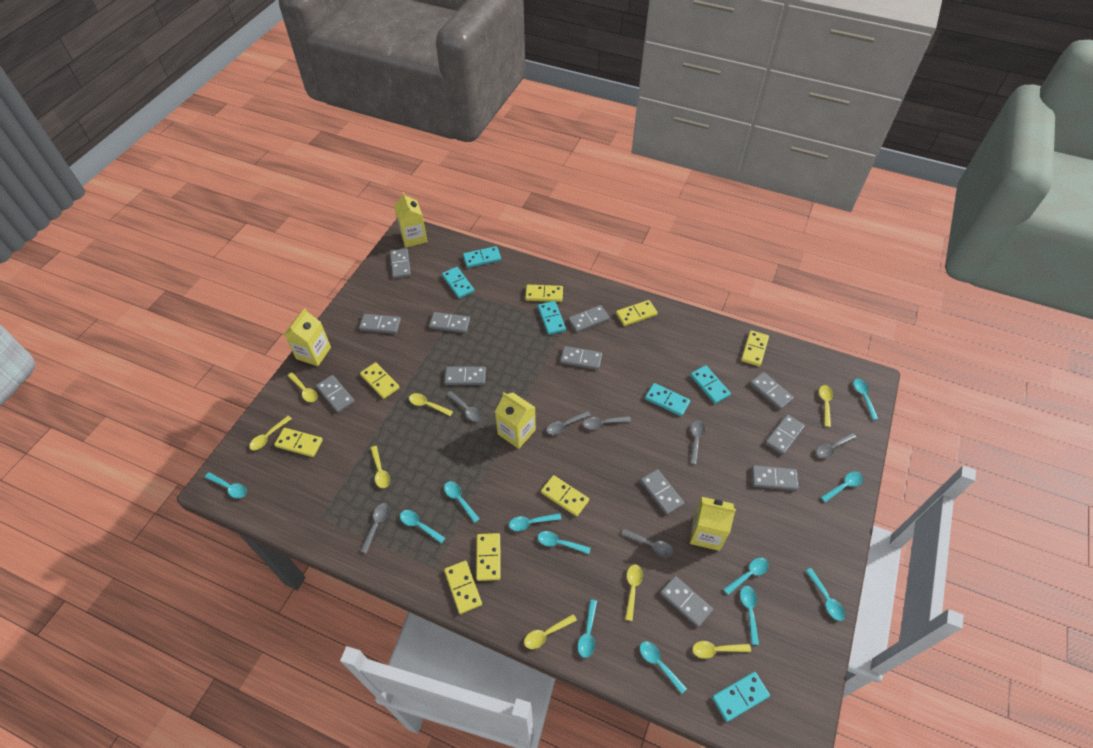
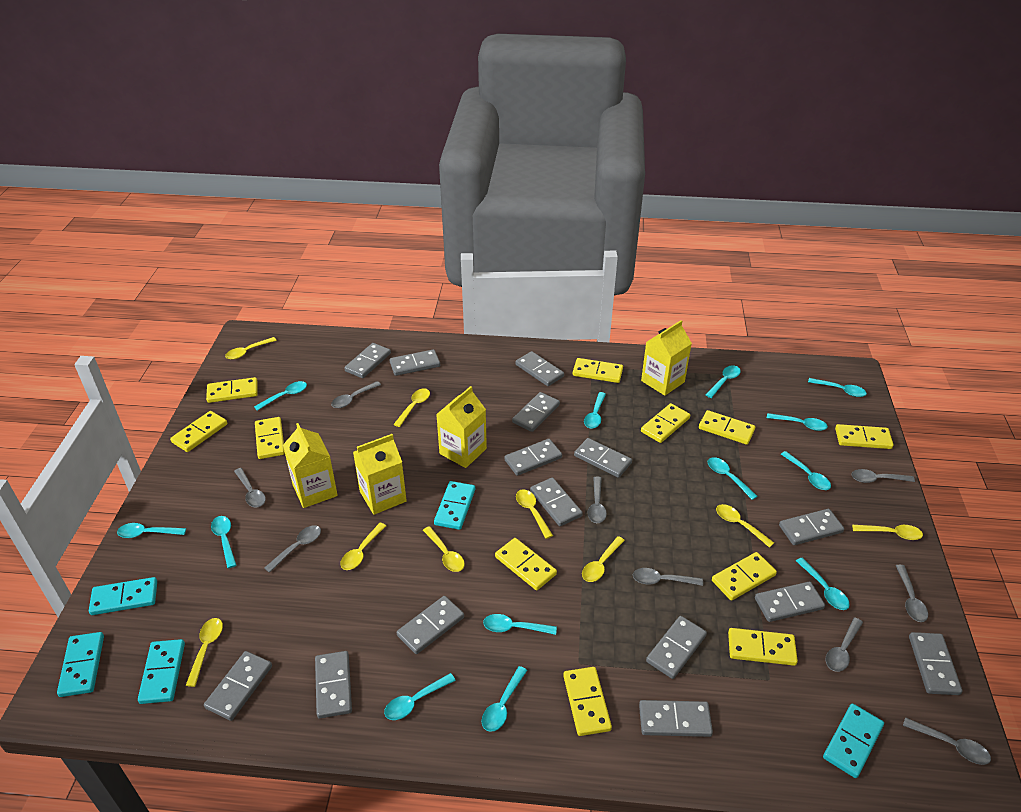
grey domino: 12 -> 15
grey spoon: 7 -> 9
turquoise domino: 6 -> 5
turquoise spoon: 12 -> 13
yellow domino: 8 -> 11
yellow spoon: 8 -> 9

